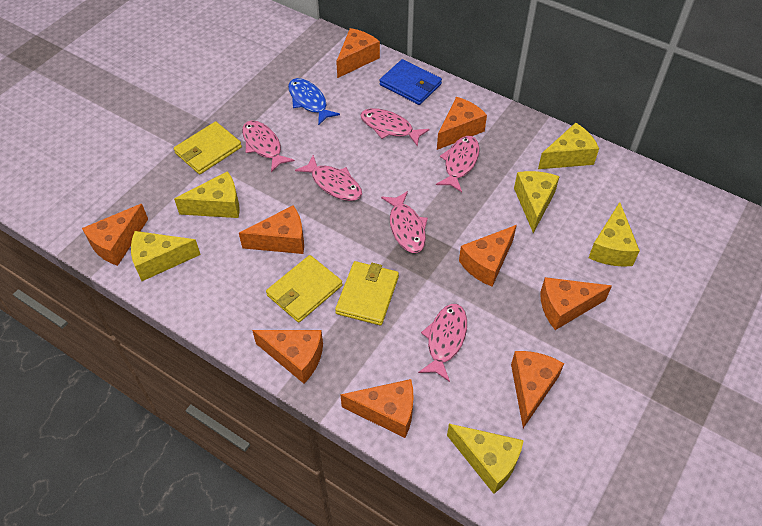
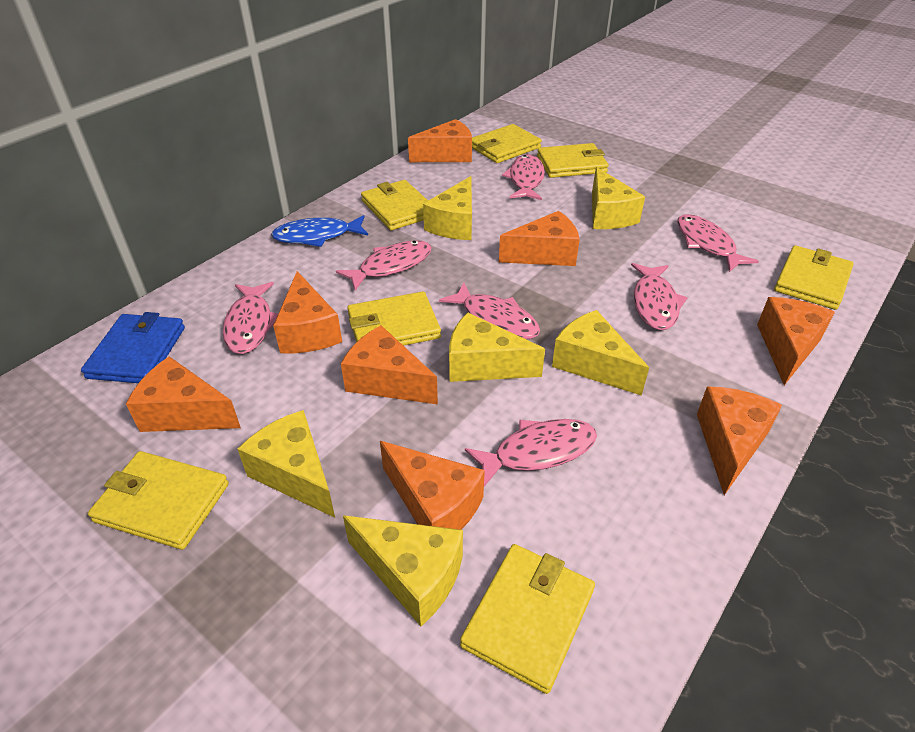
orange cheese: 9 -> 8
pink fish: 6 -> 7
yellow wallet: 3 -> 7

